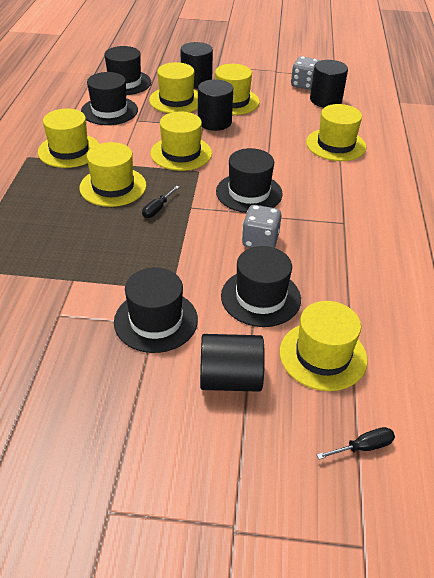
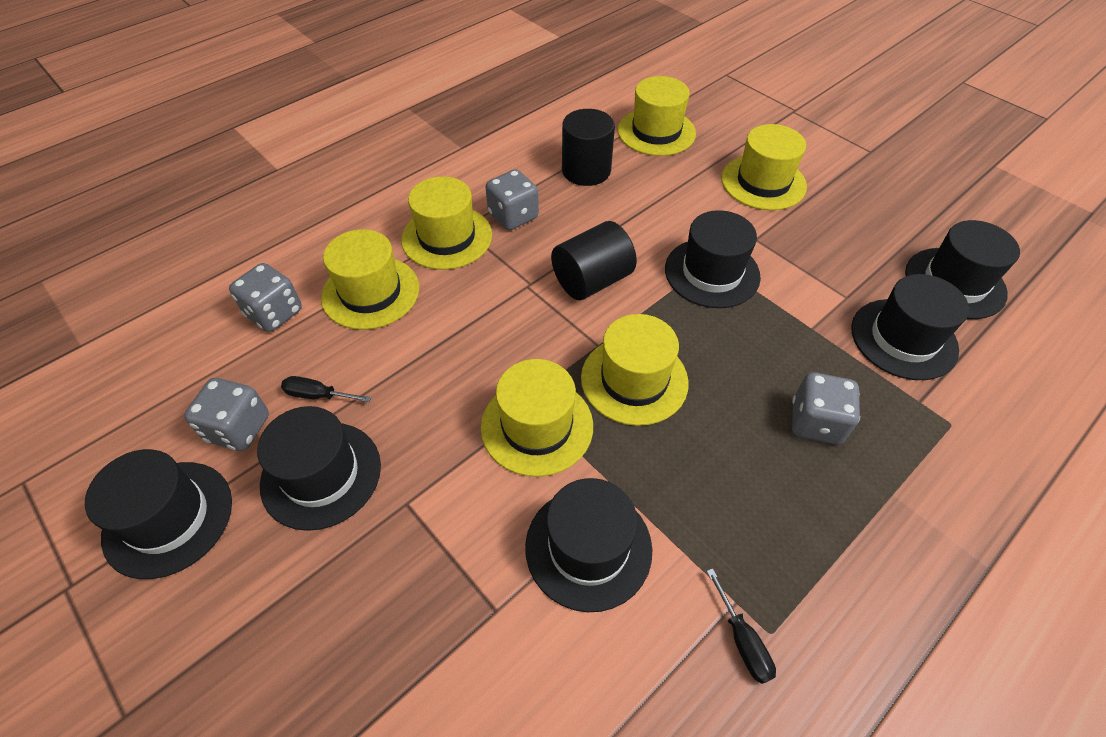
black cylinder: 4 -> 2
black hat: 5 -> 6
grey dice: 2 -> 4
yellow hat: 7 -> 6

